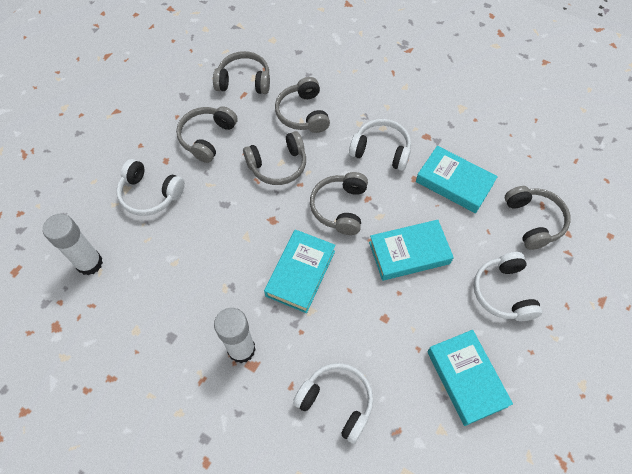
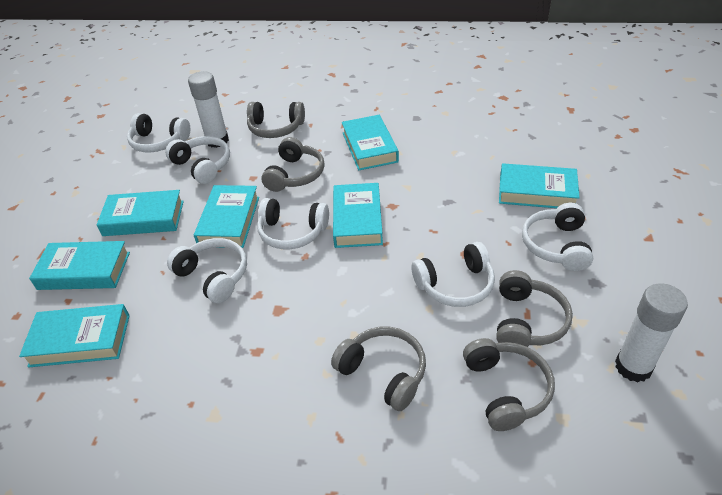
grey headphones: 6 -> 5
turquoise book: 4 -> 7
white headphones: 4 -> 6

